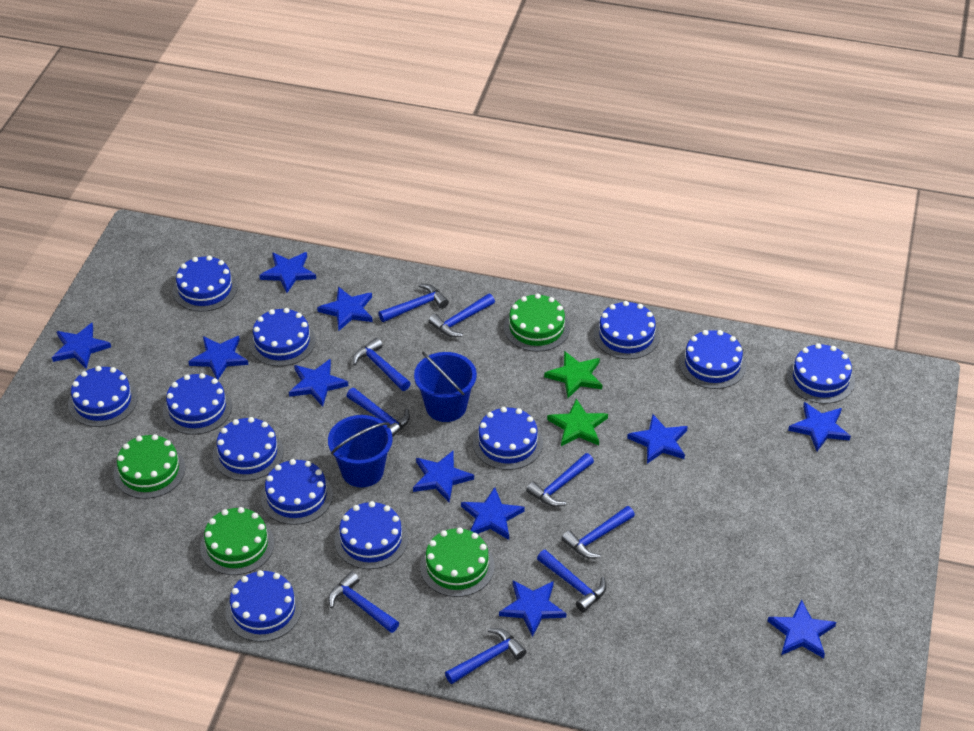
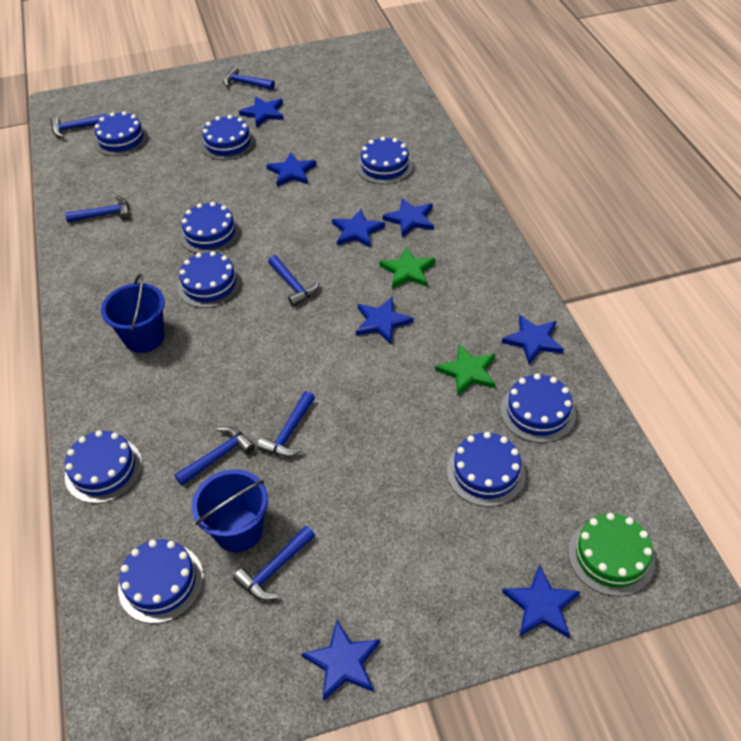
blue cake: 12 -> 9
blue hammer: 9 -> 7
blue star: 11 -> 8
green cake: 4 -> 1

